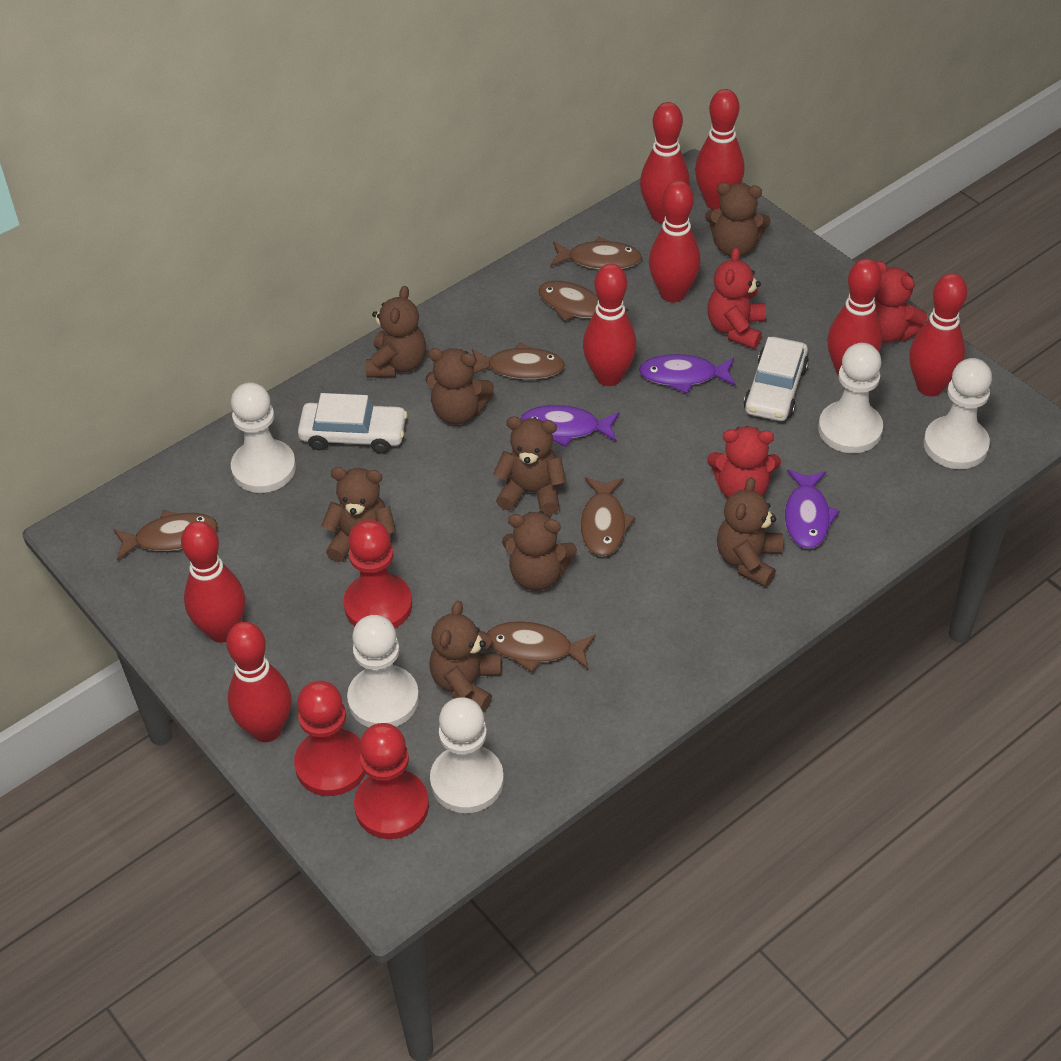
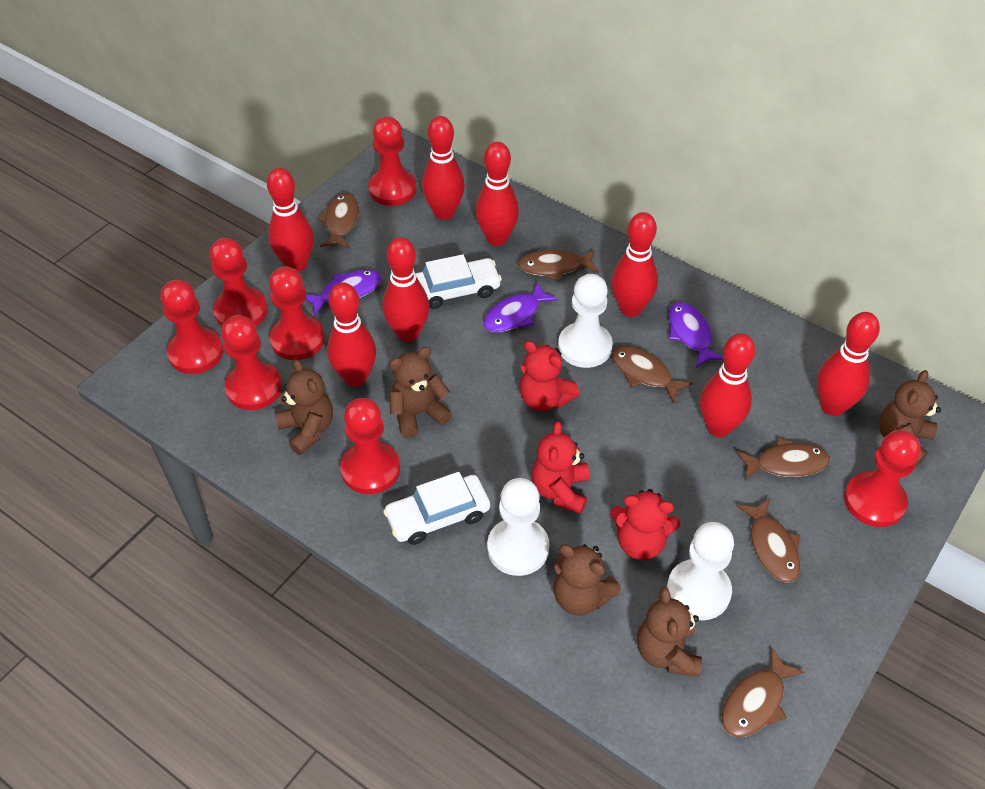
brown teddy bear: 8 -> 5
red pawn: 3 -> 7
white pawn: 5 -> 3

